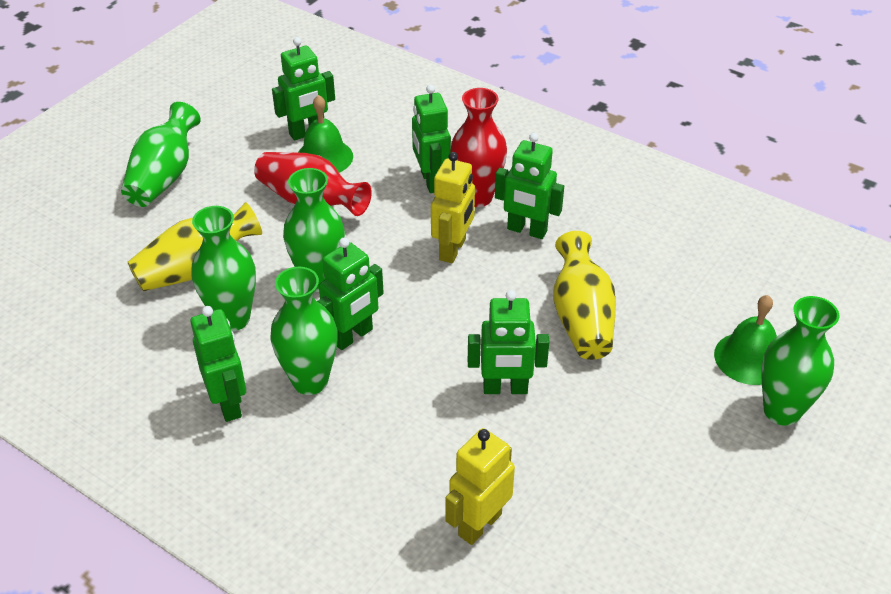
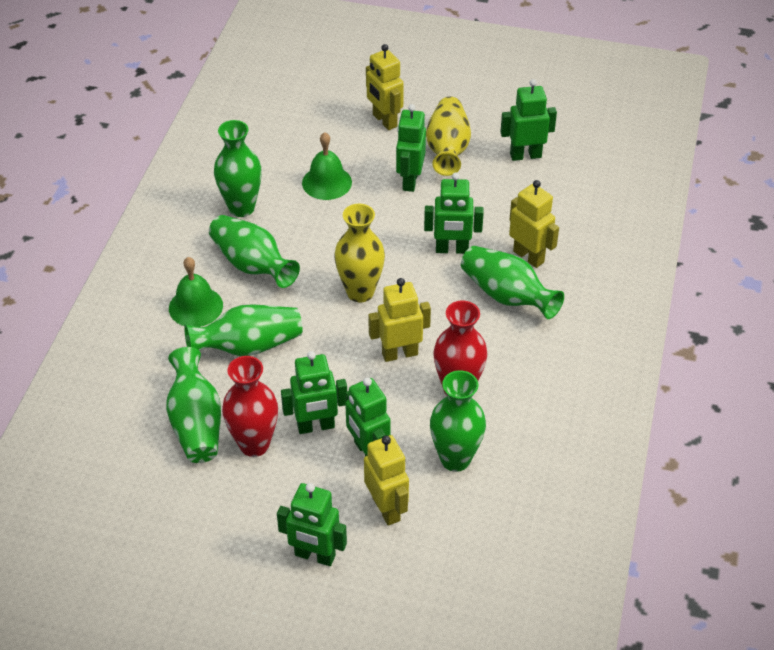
green vase: 5 -> 6
yellow robot: 2 -> 4

